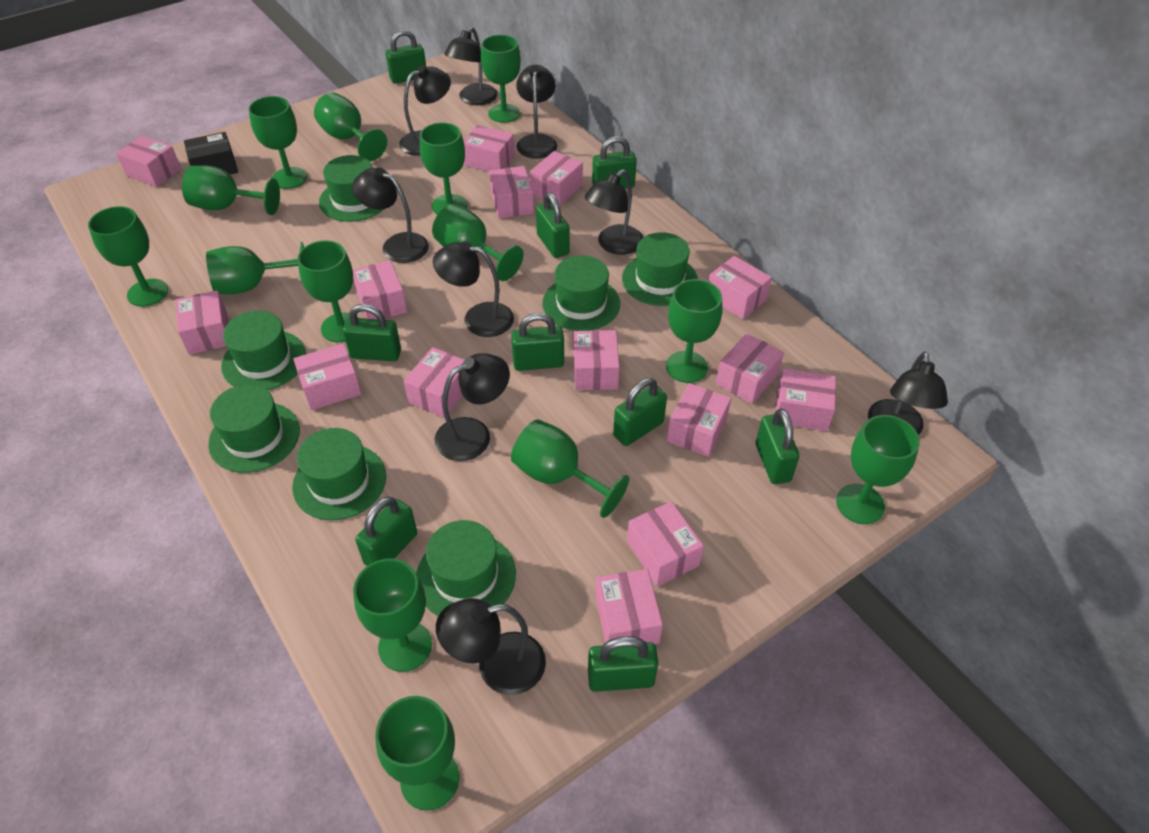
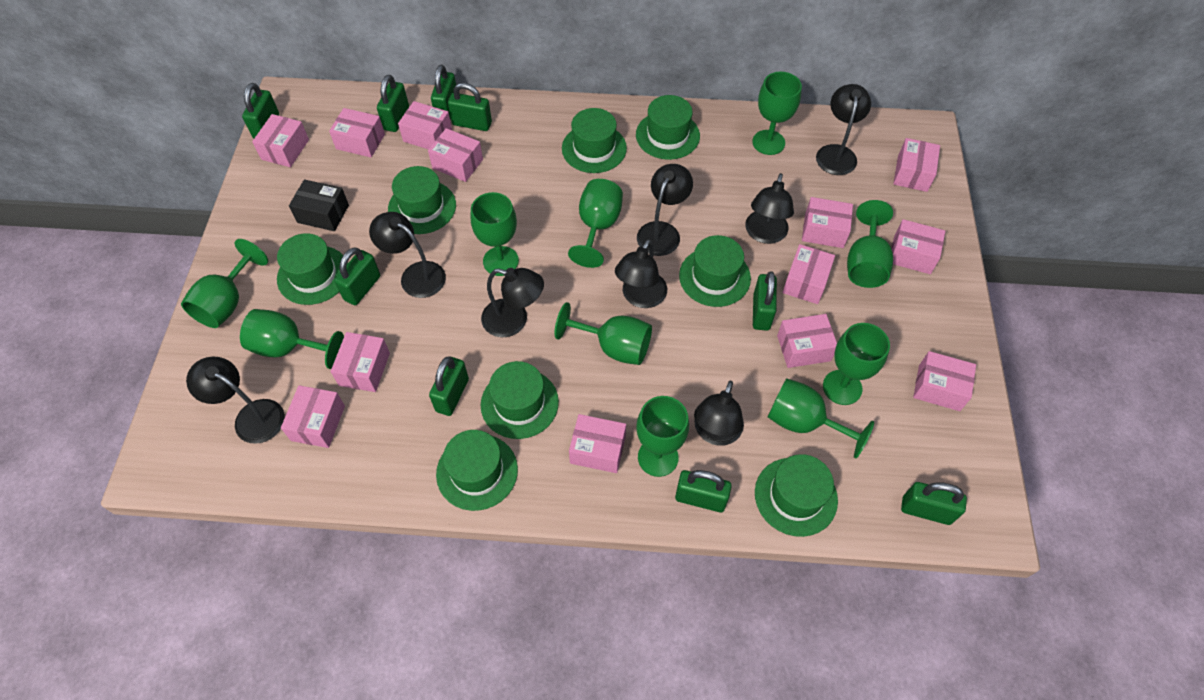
black lamp: 9 -> 8
green goblet: 14 -> 10
green hat: 7 -> 8
pink box: 15 -> 13

